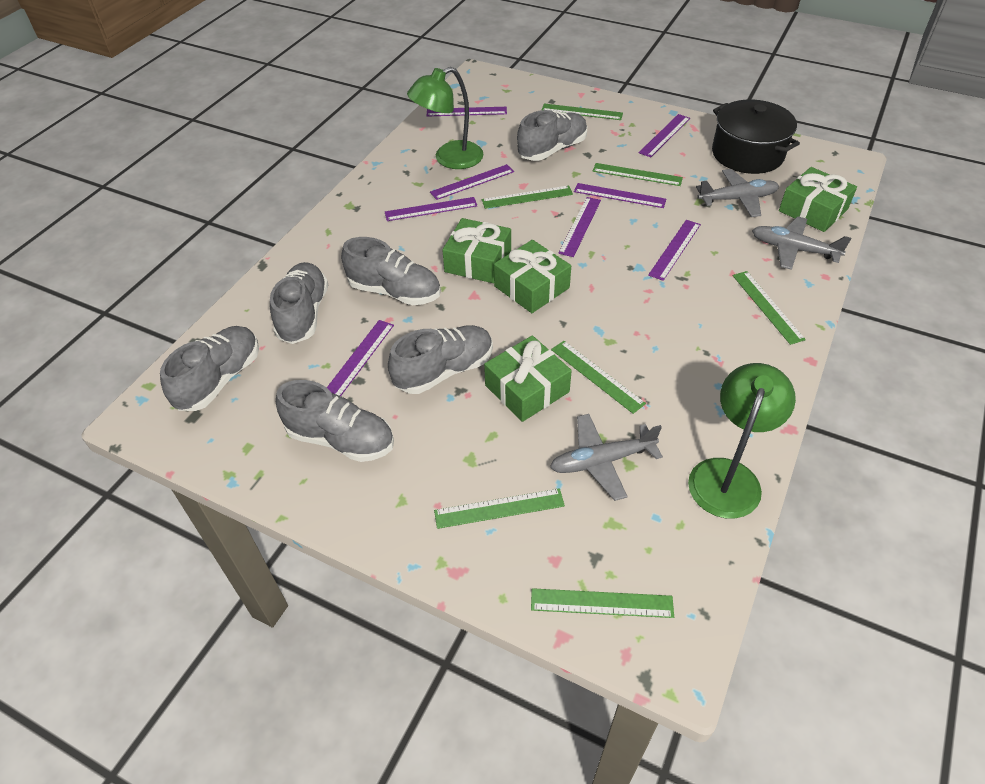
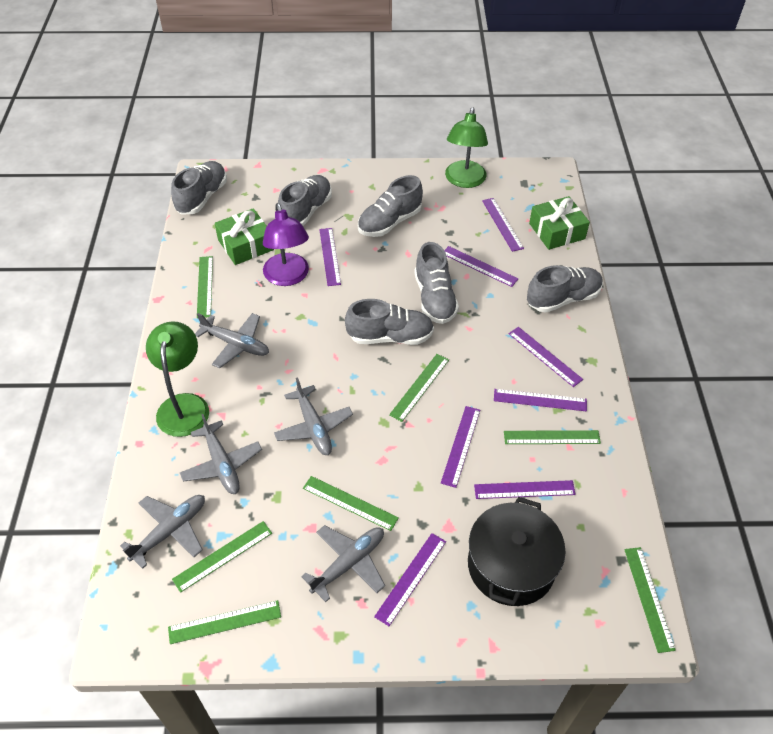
green gift: 4 -> 2
grey plane: 3 -> 5
purple lamp: 0 -> 1

